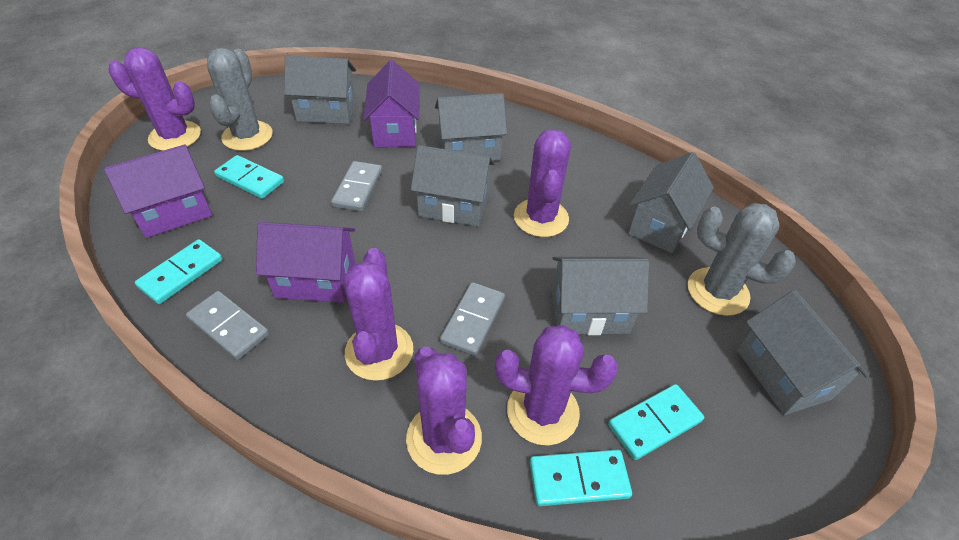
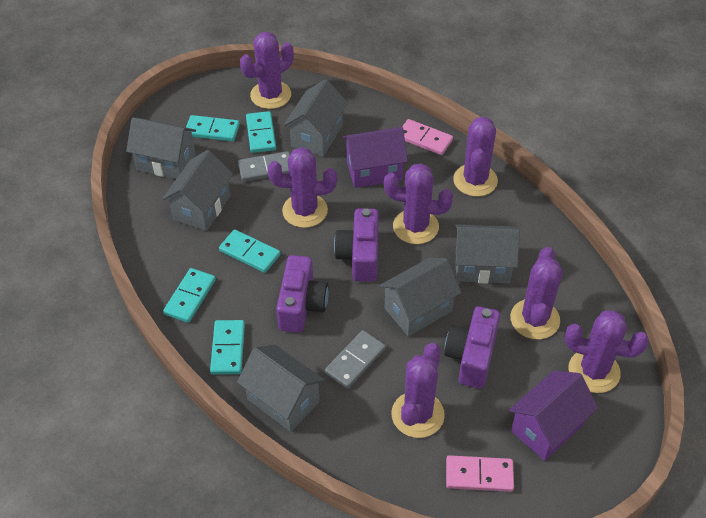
grey cactus: 2 -> 0
grey domino: 3 -> 2
pink domino: 0 -> 2
purple cactus: 5 -> 7
purple camera: 0 -> 3
purple house: 3 -> 2
turquoise domino: 4 -> 5

